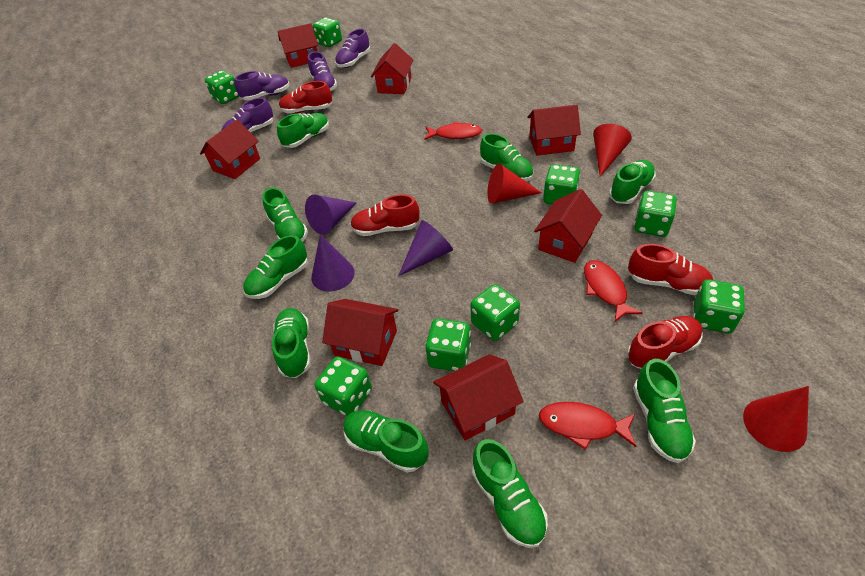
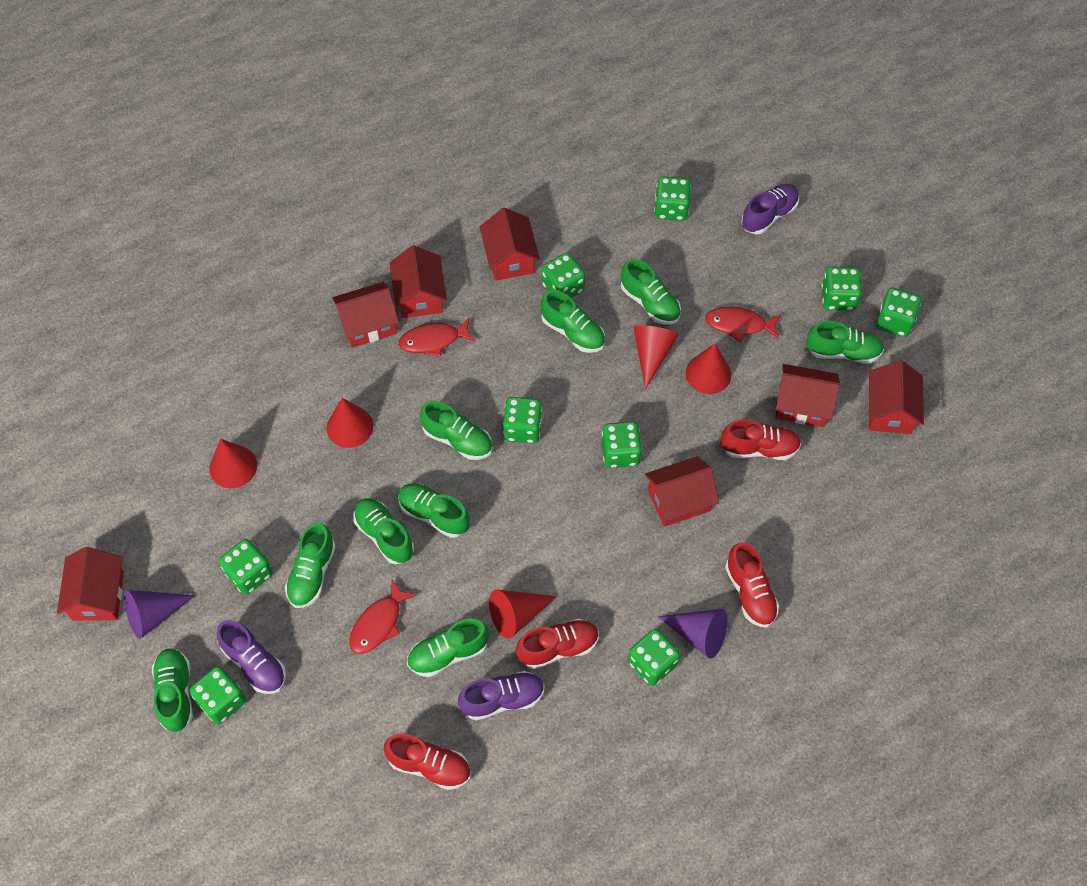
green dice: 8 -> 9
purple cone: 3 -> 2
purple shoe: 4 -> 3
red cone: 3 -> 5

